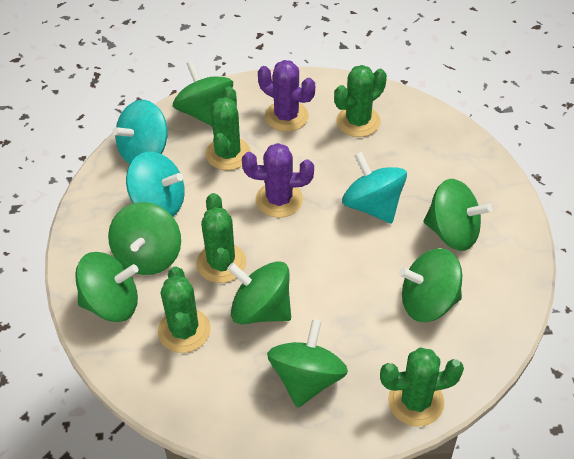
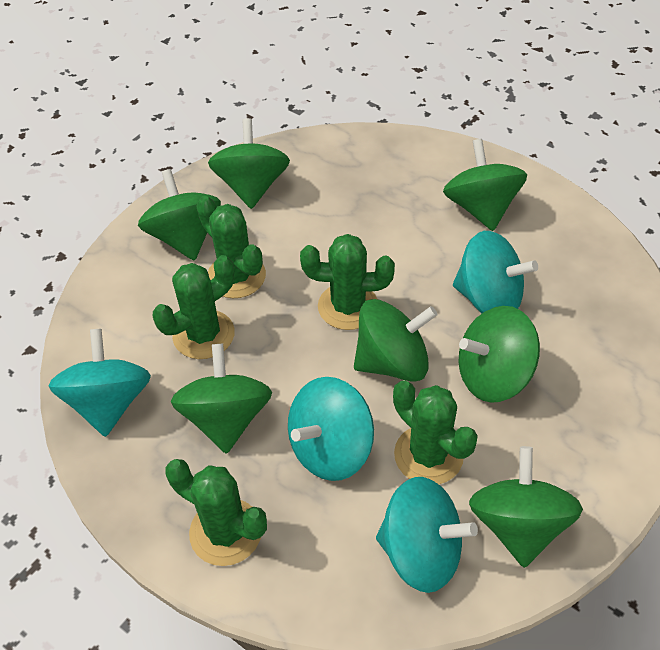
purple cactus: 2 -> 0
turquoise spinning top: 3 -> 4

